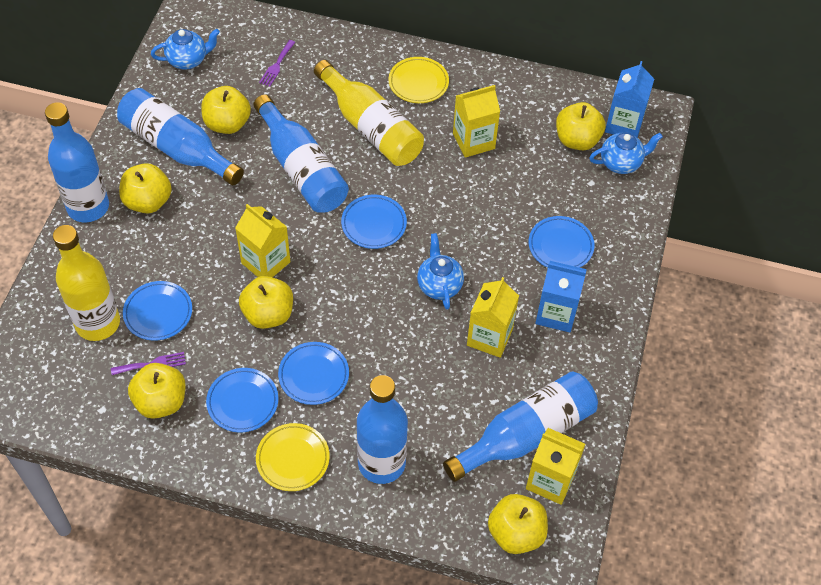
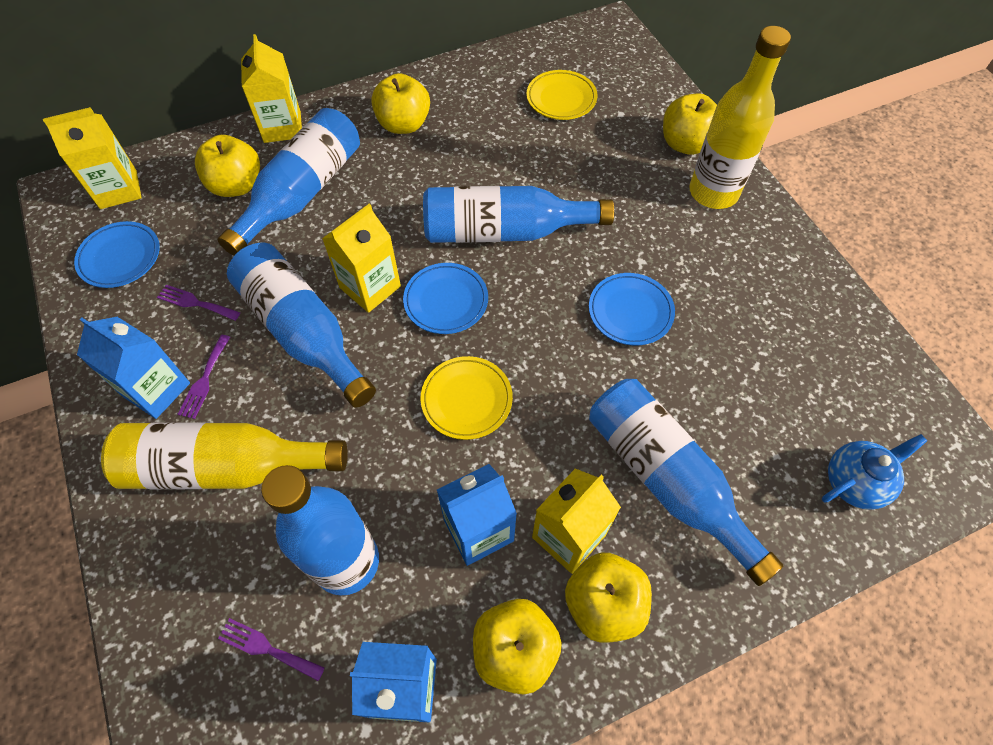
blue carton: 2 -> 3
blue plate: 5 -> 3
blue teapot: 3 -> 1
purple fork: 2 -> 3
yellow apple: 6 -> 5

